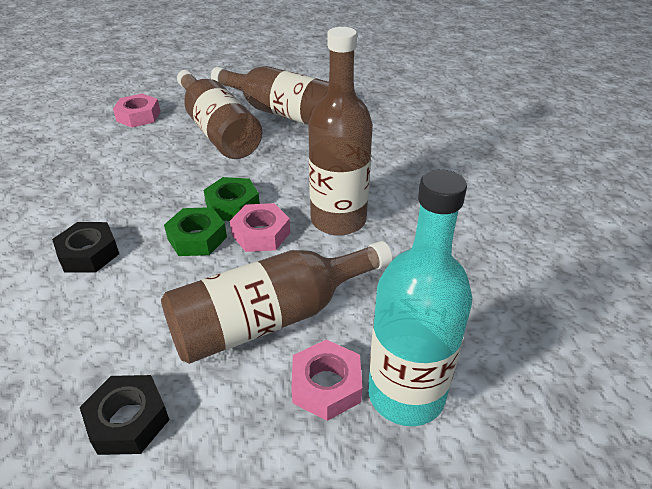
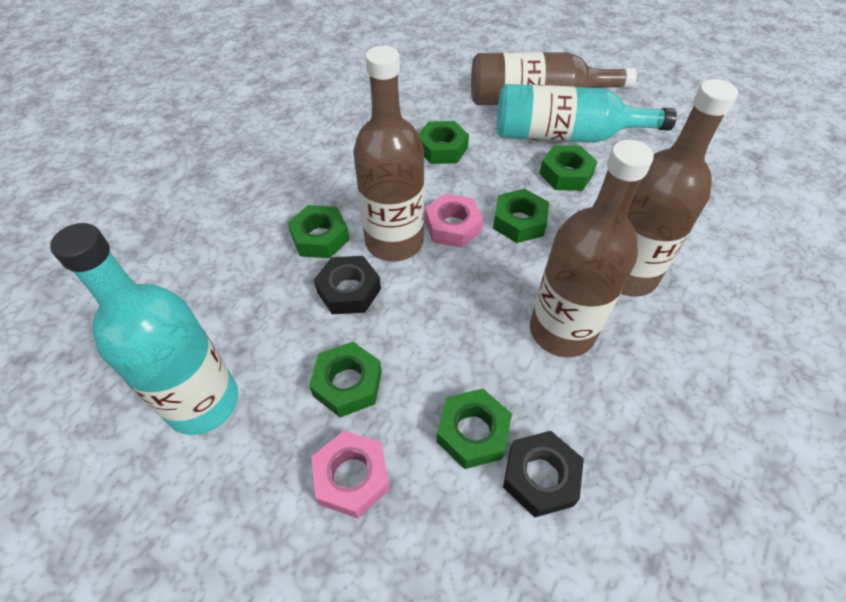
green nut: 2 -> 6
pink nut: 3 -> 2
turquoise bottle: 1 -> 2

